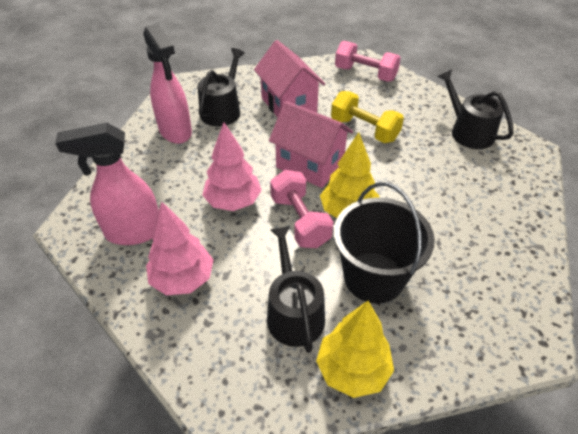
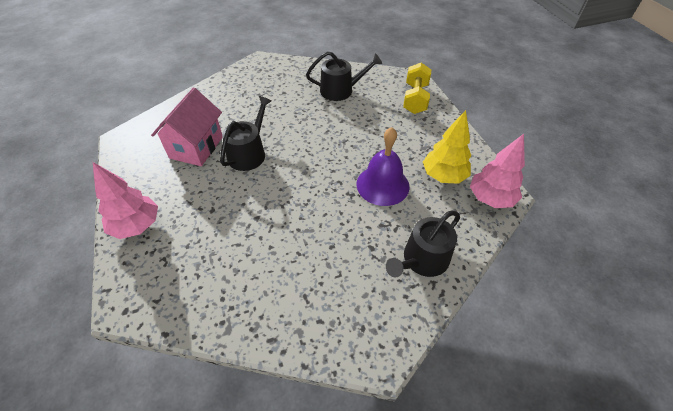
black bucket: 1 -> 0
pink dumbbell: 2 -> 0
pink house: 2 -> 1
pink spray bottle: 2 -> 0
purple bell: 0 -> 1
yellow tree: 2 -> 1

